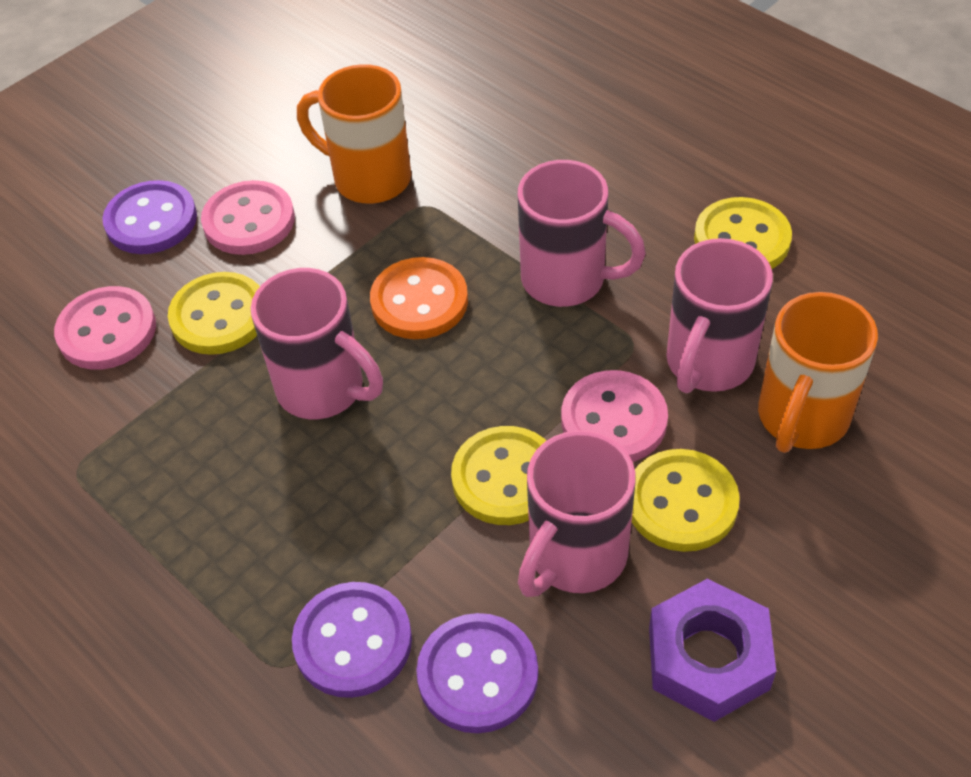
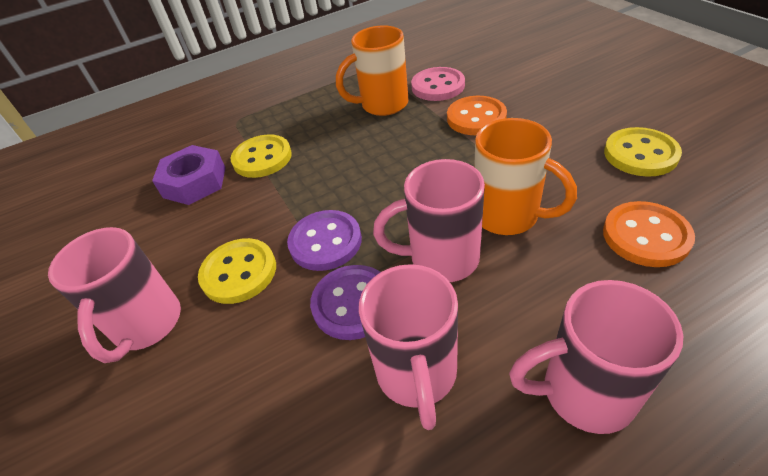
orange button: 1 -> 2
pink button: 3 -> 1
purple button: 3 -> 2
yellow button: 4 -> 3

